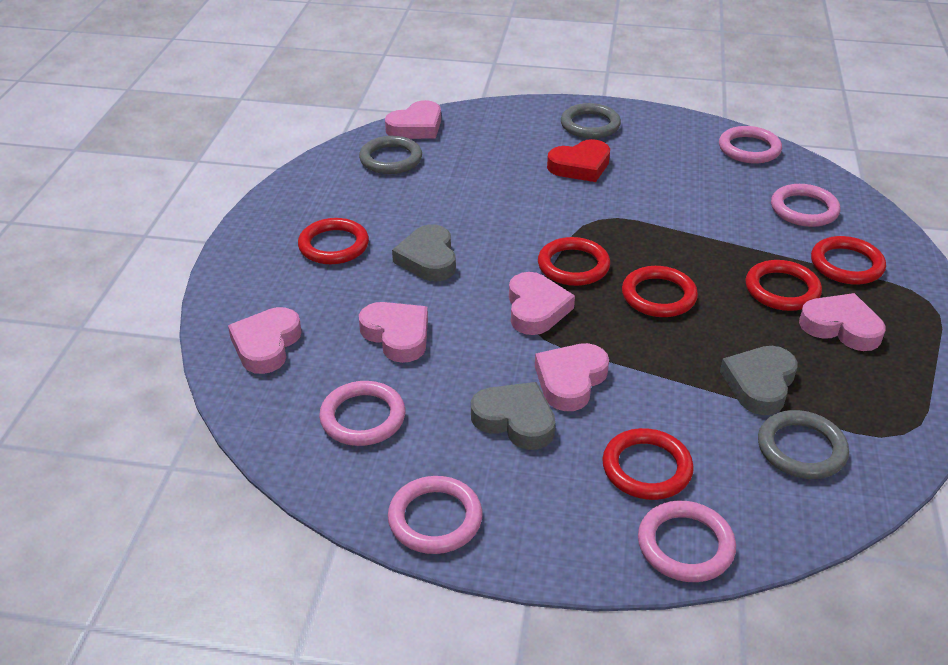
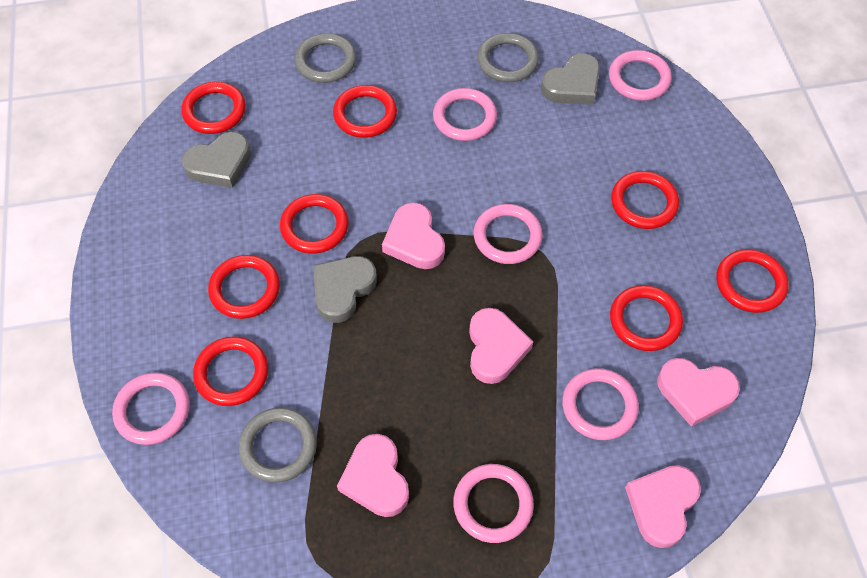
pink heart: 6 -> 5
pink ring: 5 -> 6
red heart: 1 -> 0
red ring: 6 -> 8

